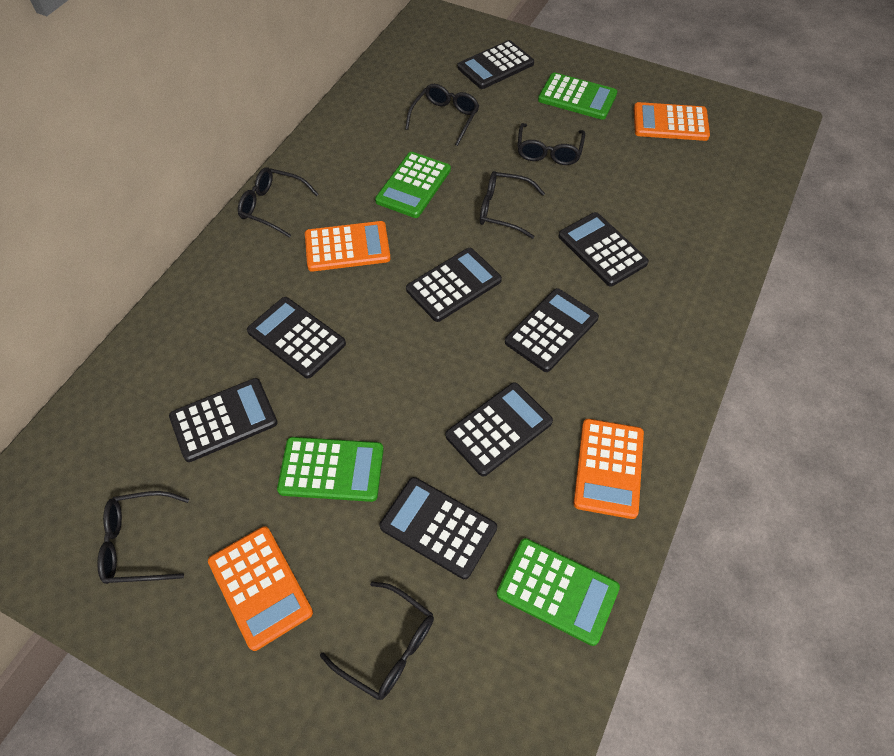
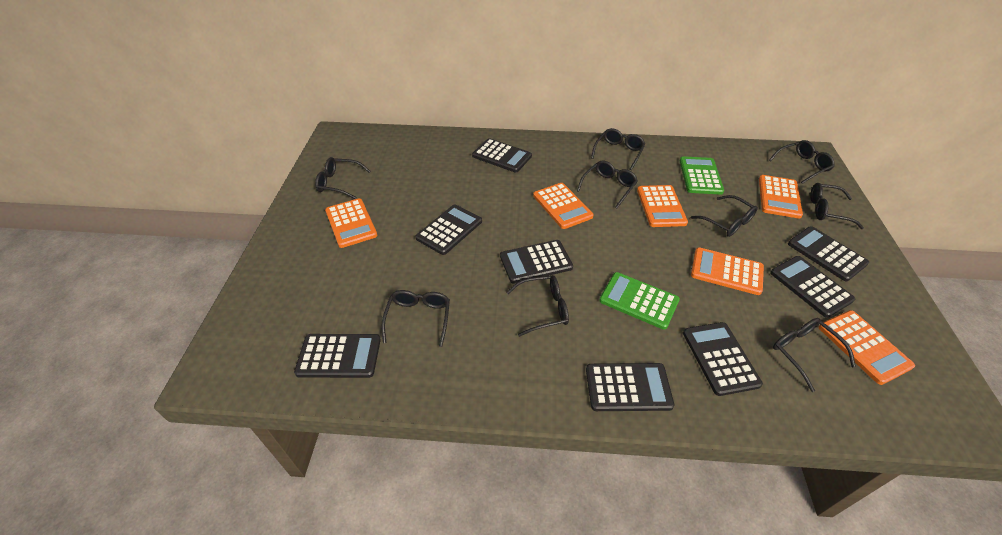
black glasses: 6 -> 9
green calculator: 4 -> 2
orange calculator: 4 -> 6

